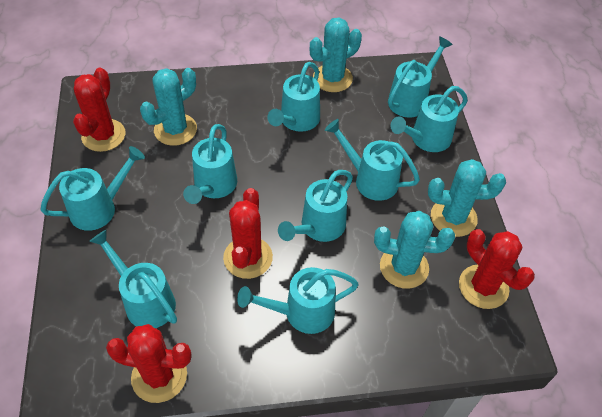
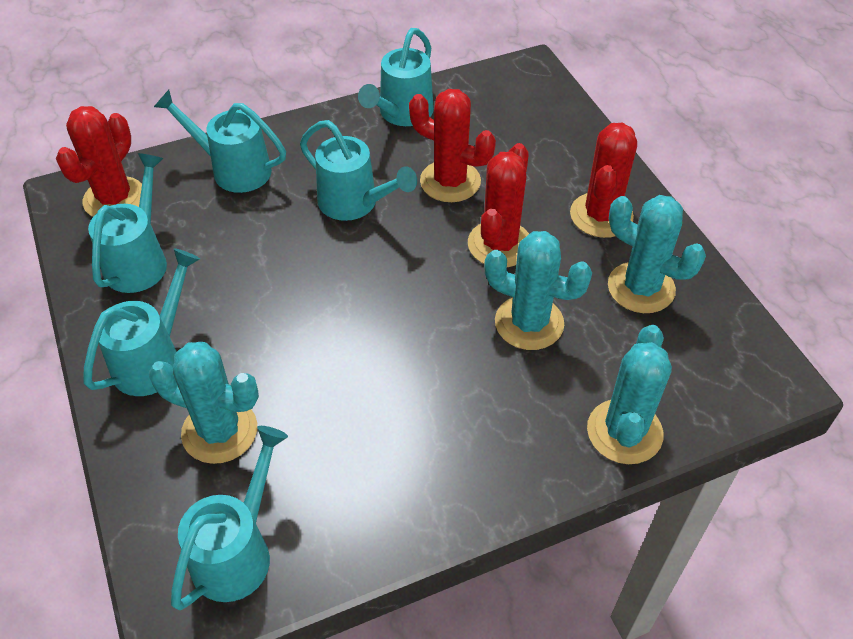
turquoise watering can: 9 -> 6

